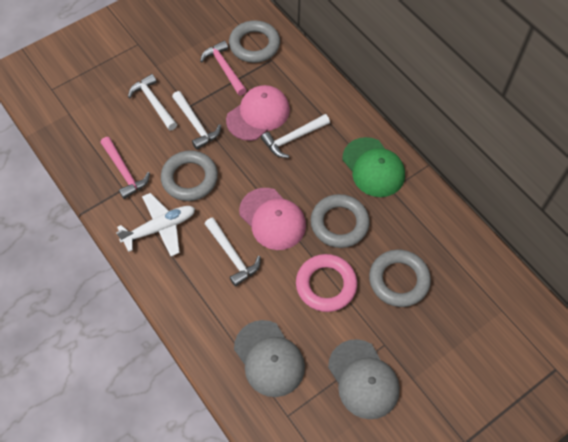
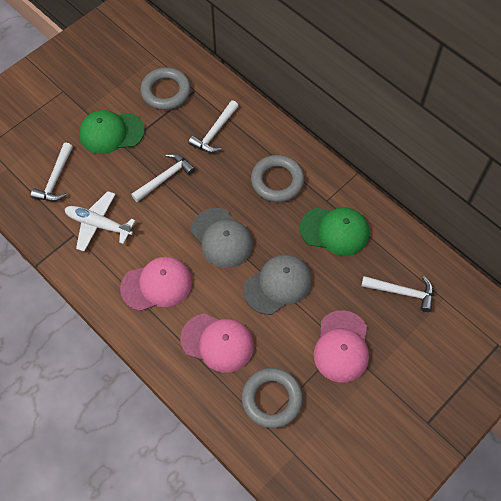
green cap: 1 -> 2
grey ring: 4 -> 3
pink cap: 2 -> 3
pink hammer: 2 -> 0
pink ring: 1 -> 0

